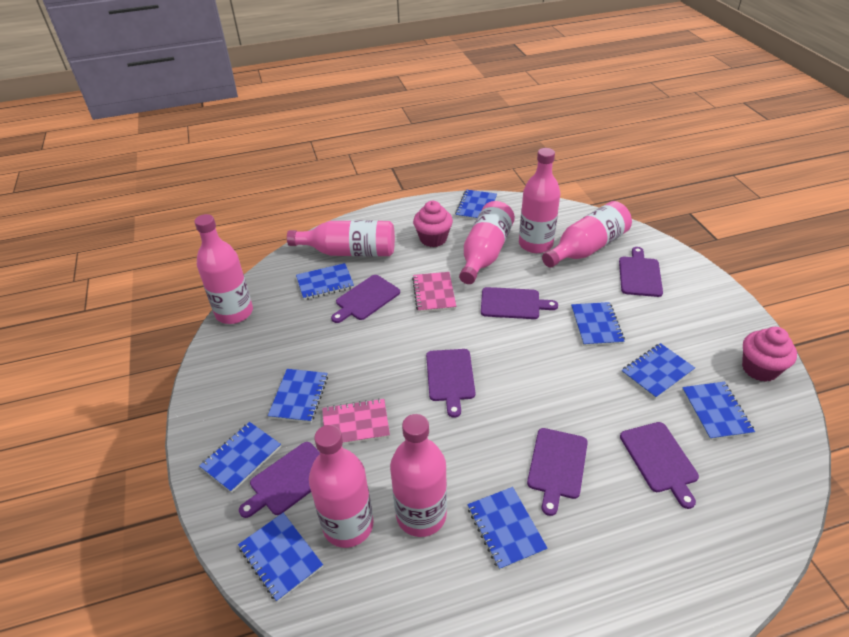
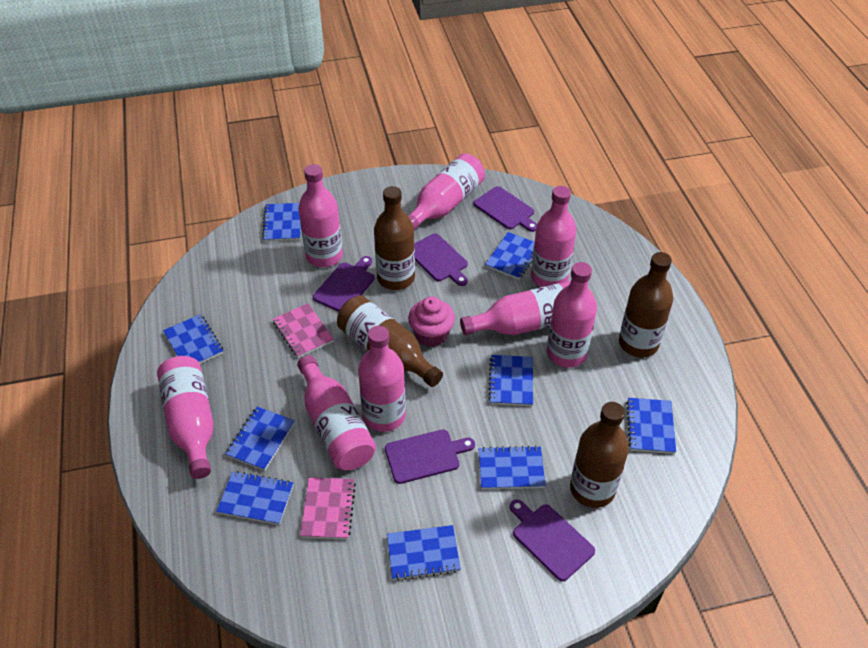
brown bottle: 0 -> 4
pink bottle: 7 -> 8
pink cupcake: 2 -> 1
purple cutting board: 7 -> 5

